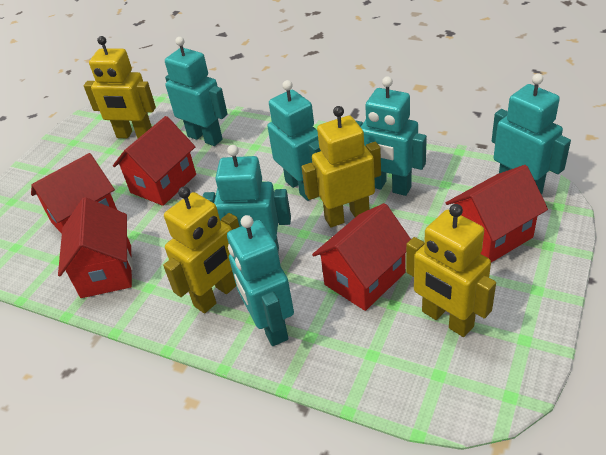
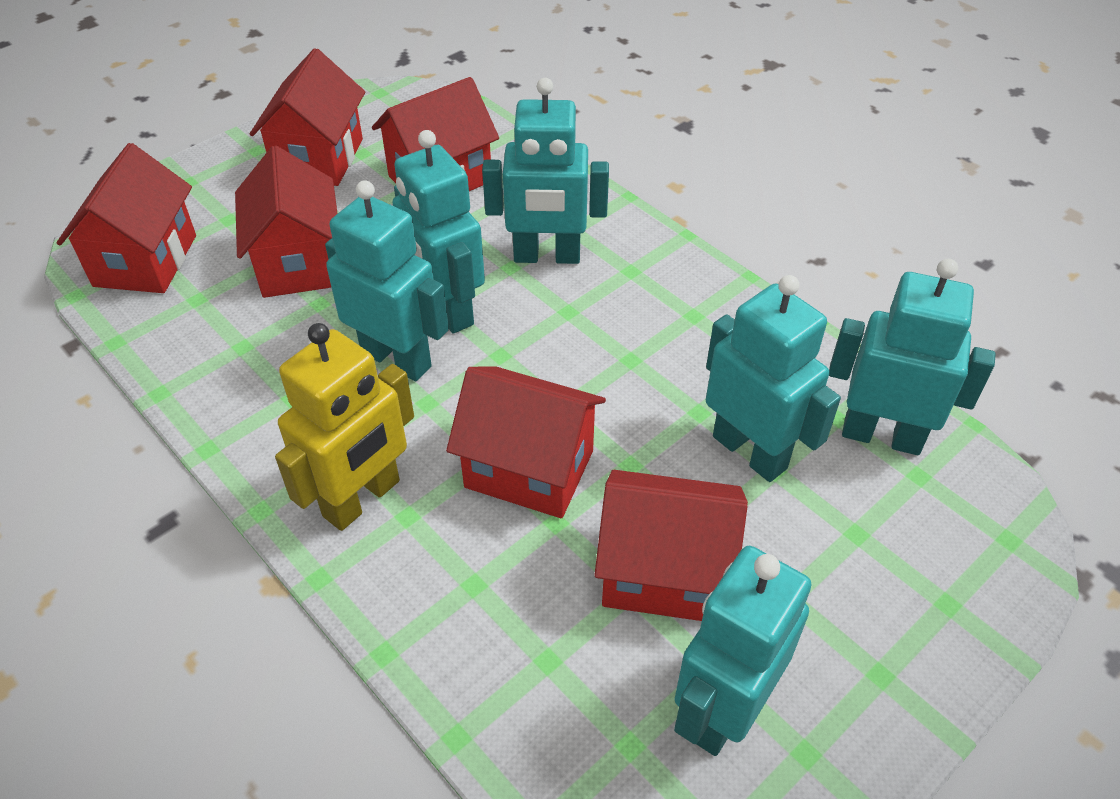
red house: 5 -> 6
yellow robot: 4 -> 1

